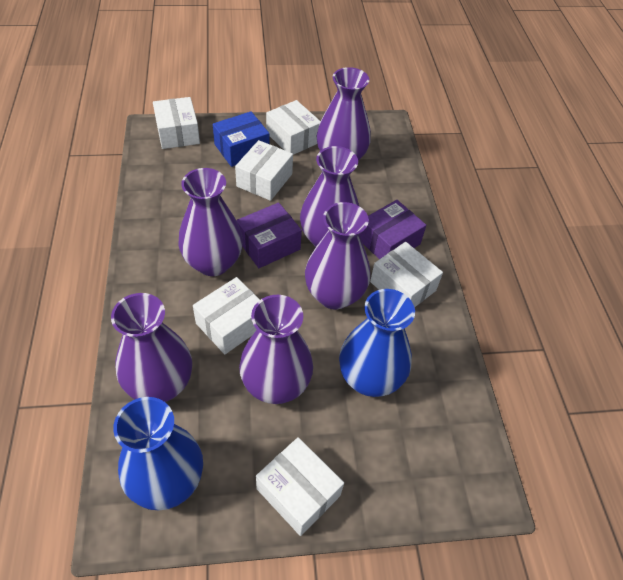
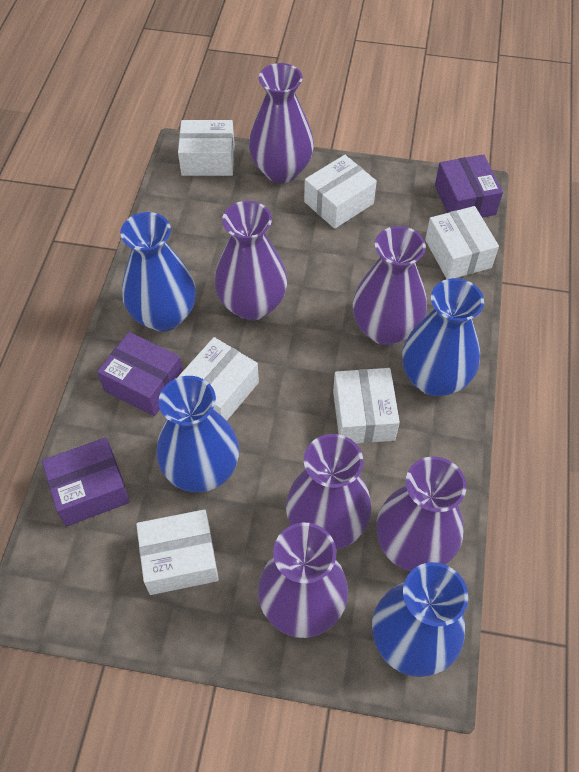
blue box: 1 -> 0
blue vase: 2 -> 4
purple box: 2 -> 3

